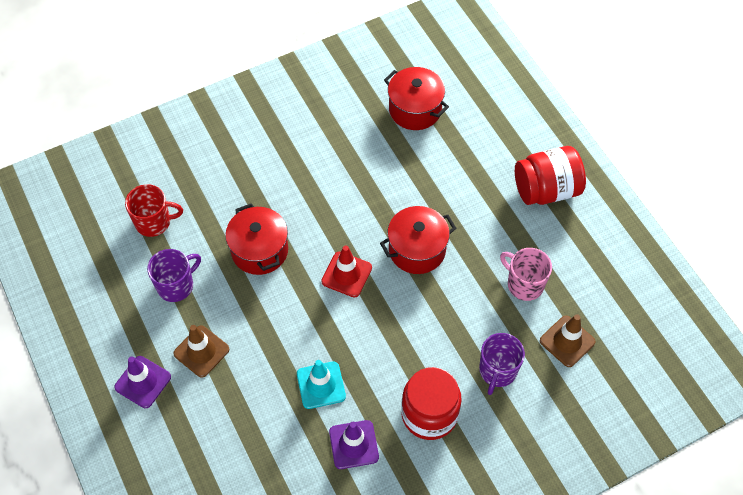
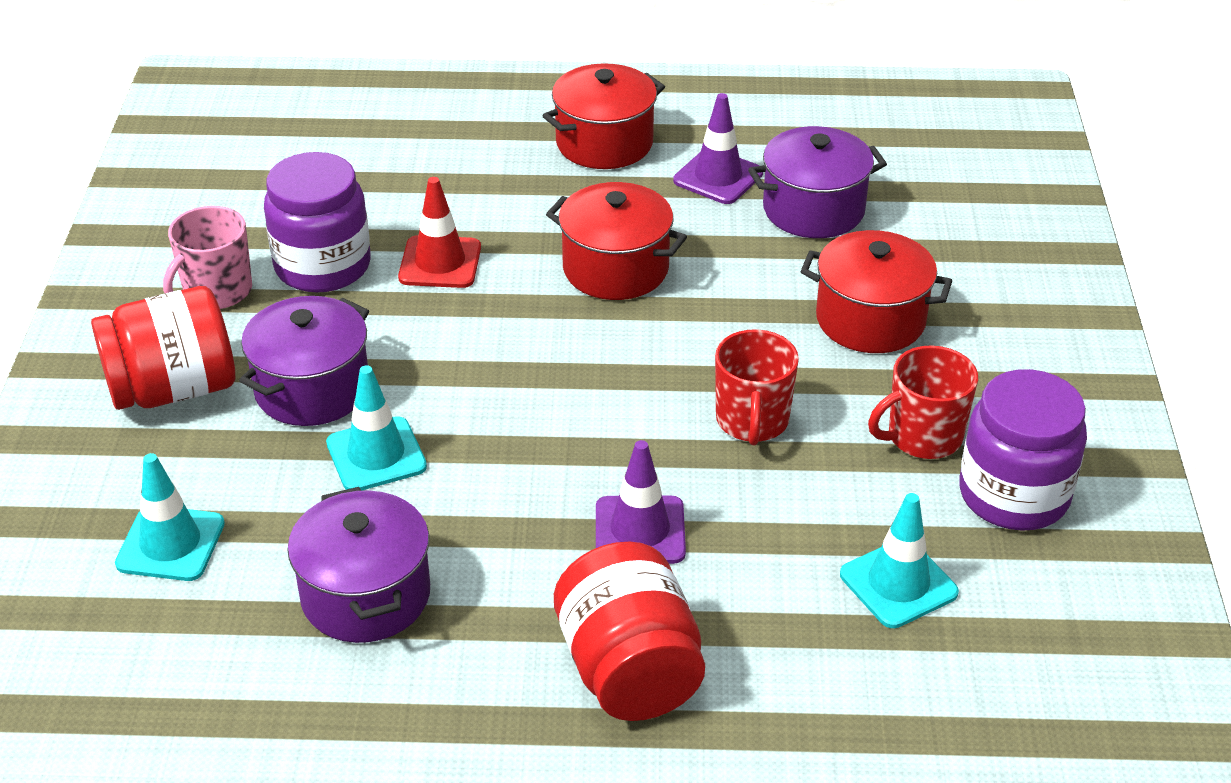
brown traffic cone: 2 -> 0
purple jar: 0 -> 2
purple mug: 2 -> 0
purple pot: 0 -> 3
red mug: 1 -> 2
turquoise traffic cone: 1 -> 3

